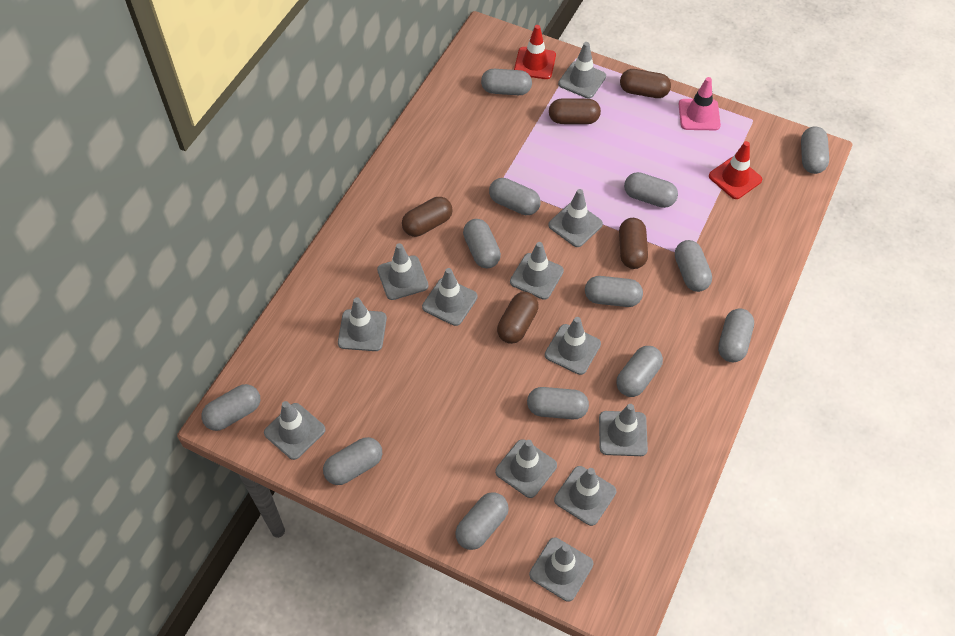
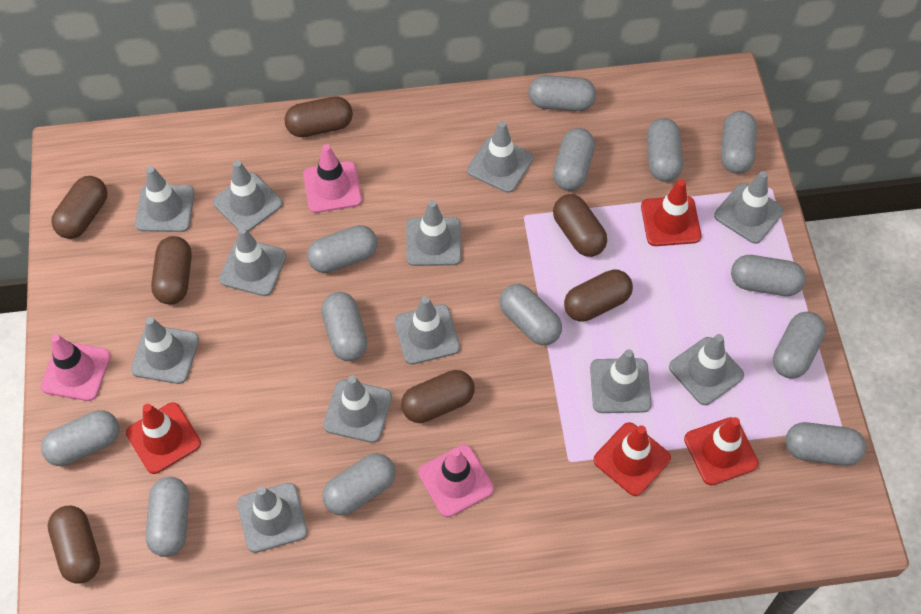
brown capsule: 5 -> 7
pink traffic cone: 1 -> 3
red traffic cone: 2 -> 4

